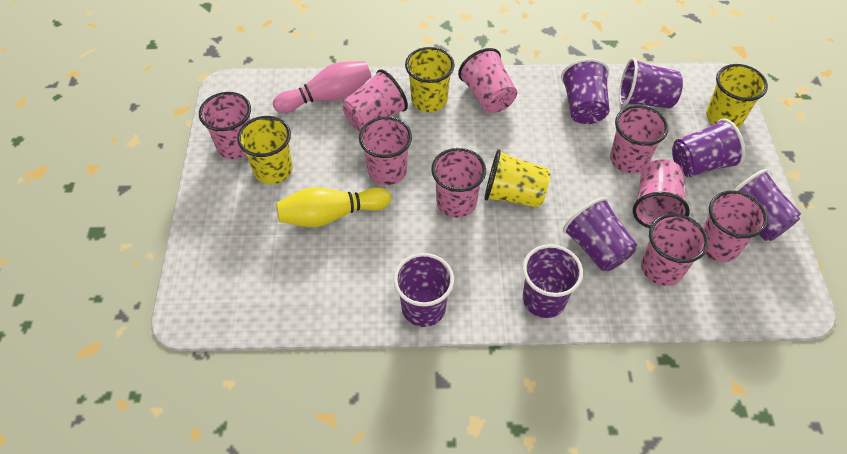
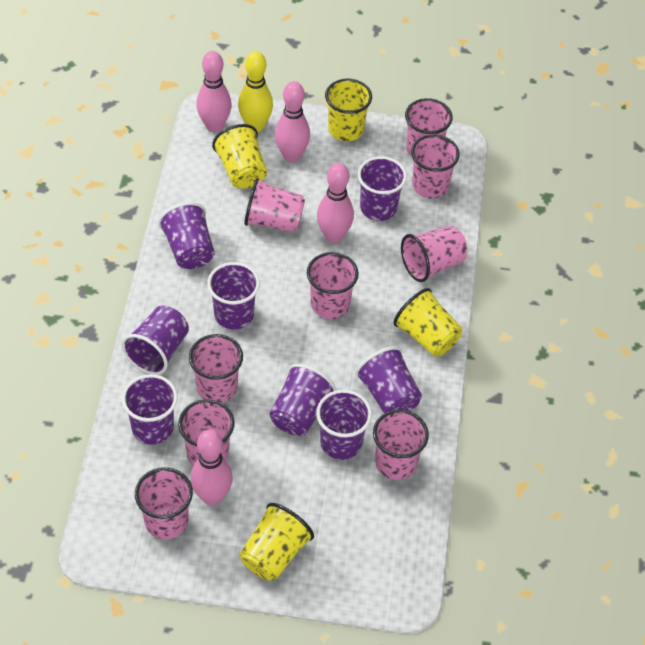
pink bowling pin: 1 -> 4
purple cup: 7 -> 8

